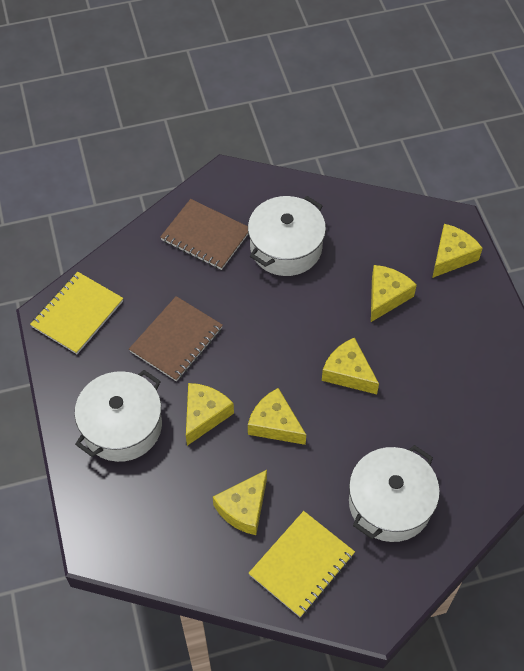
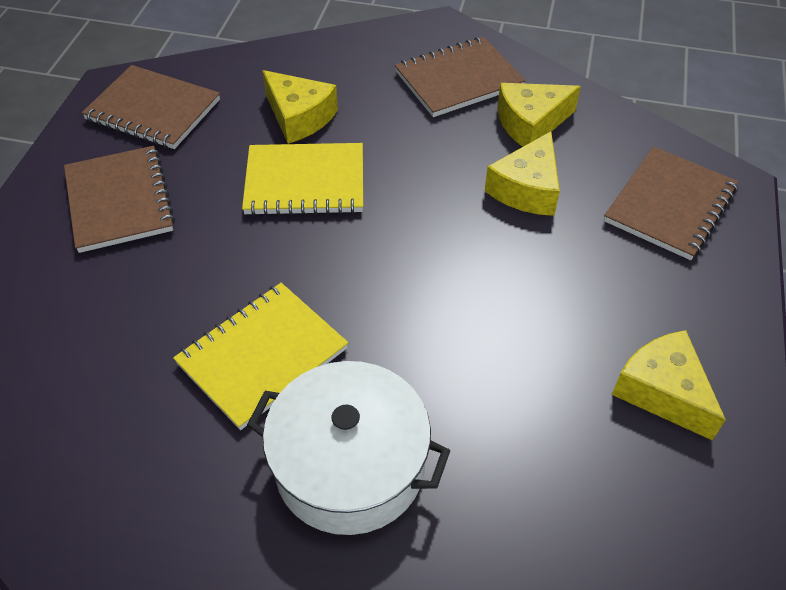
brown notebook: 2 -> 4
white pot: 3 -> 1
yellow cheese: 6 -> 4

